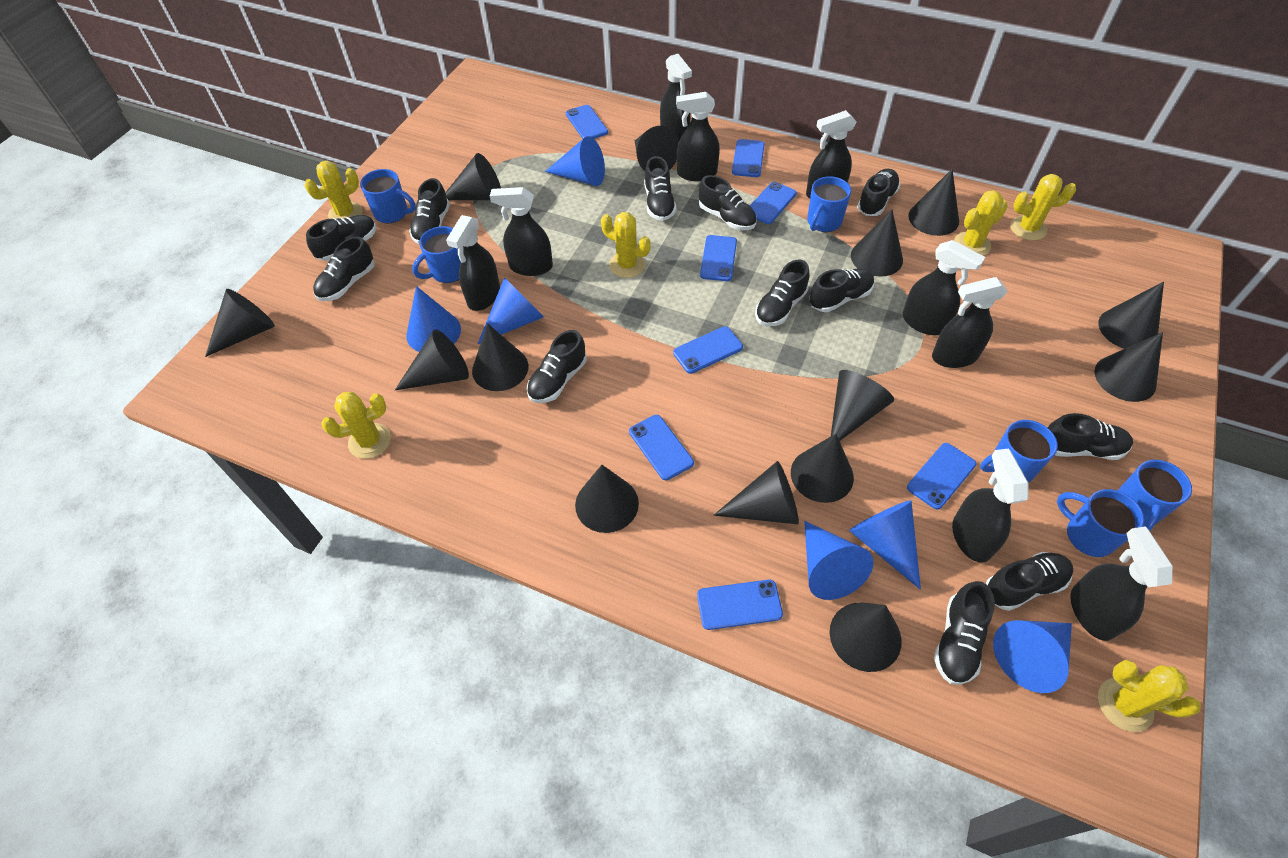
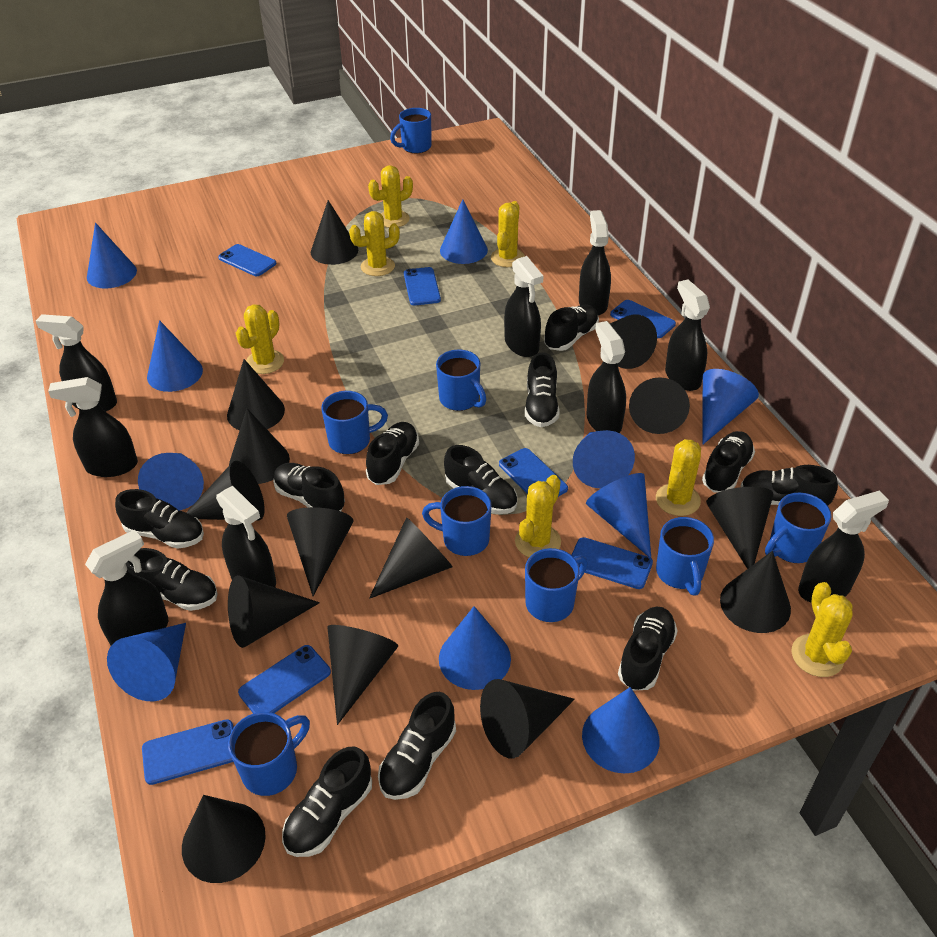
blue cone: 6 -> 10
blue mug: 6 -> 8
blue phone: 8 -> 7
yellow cactus: 6 -> 7

